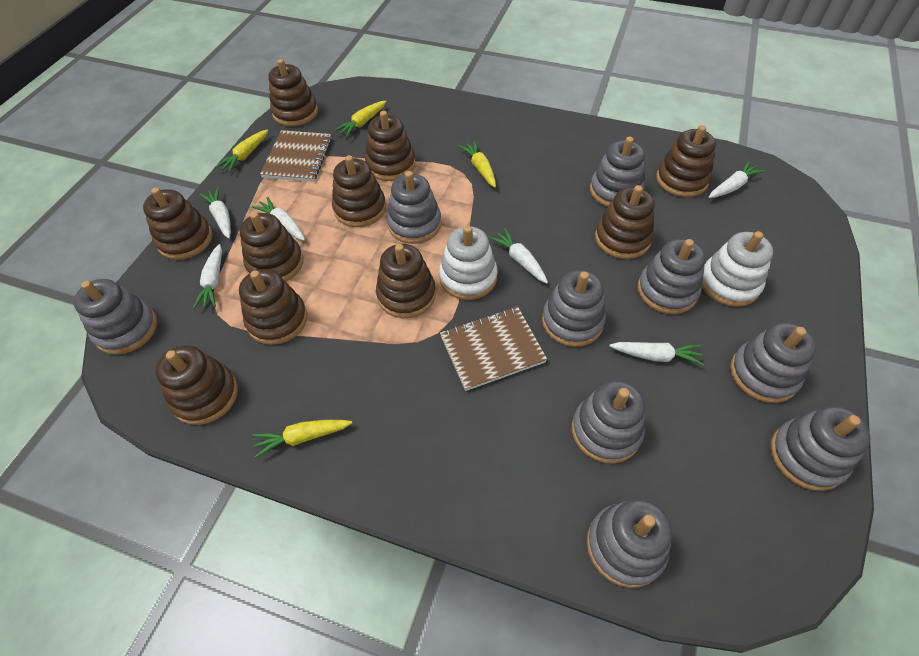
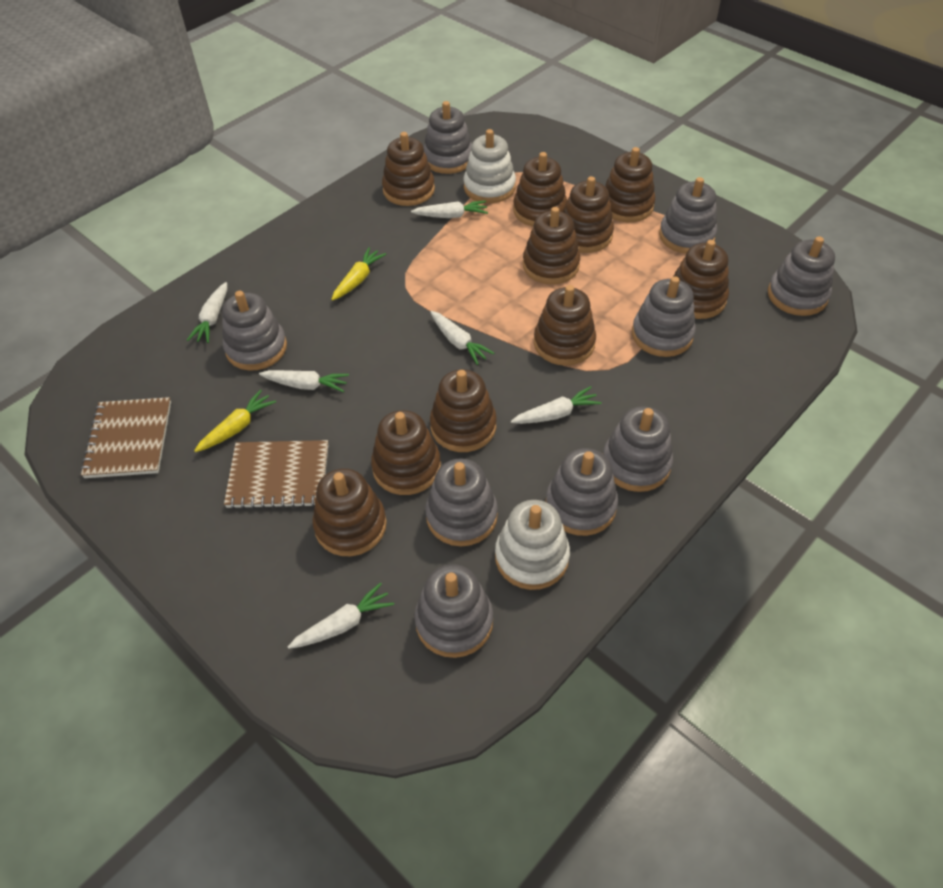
yellow carrot: 4 -> 2

